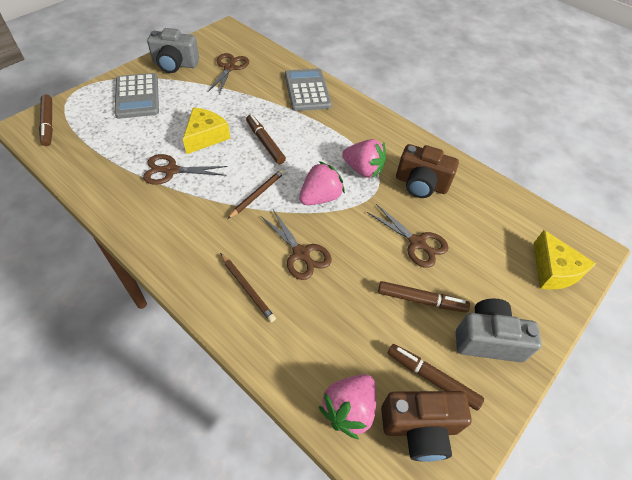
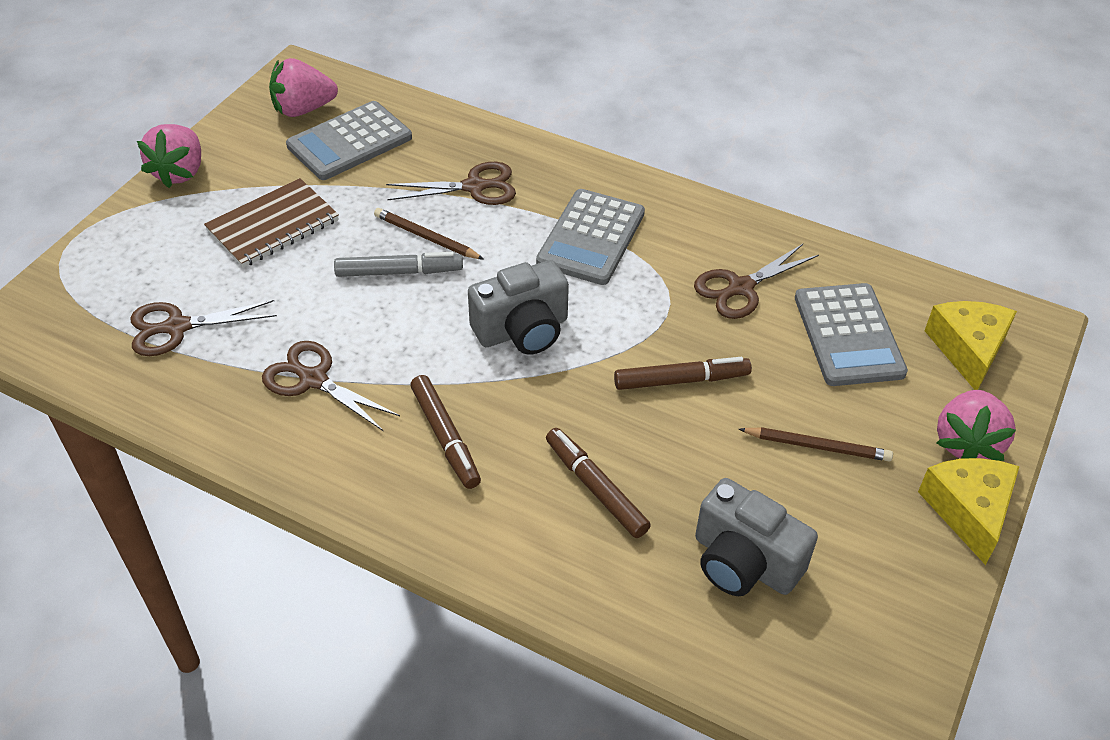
brown camera: 2 -> 0
brown marker: 4 -> 3
brown notebook: 0 -> 1
grey calculator: 2 -> 3
grey marker: 0 -> 1

